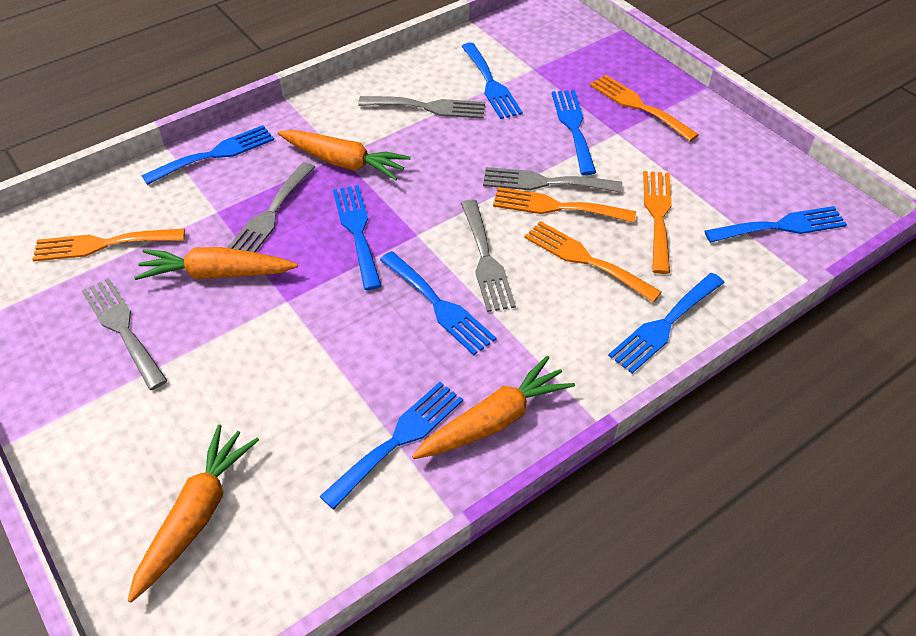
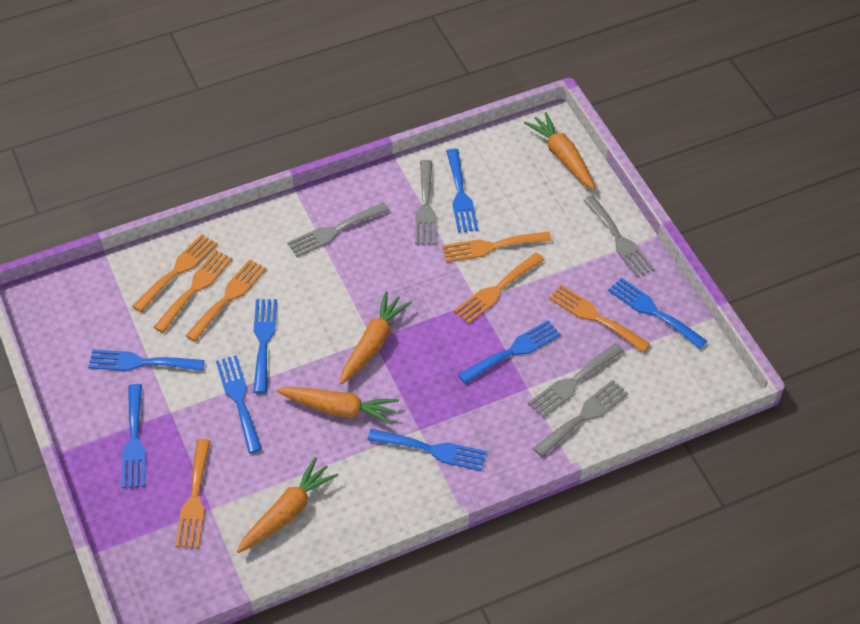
orange fork: 5 -> 7

